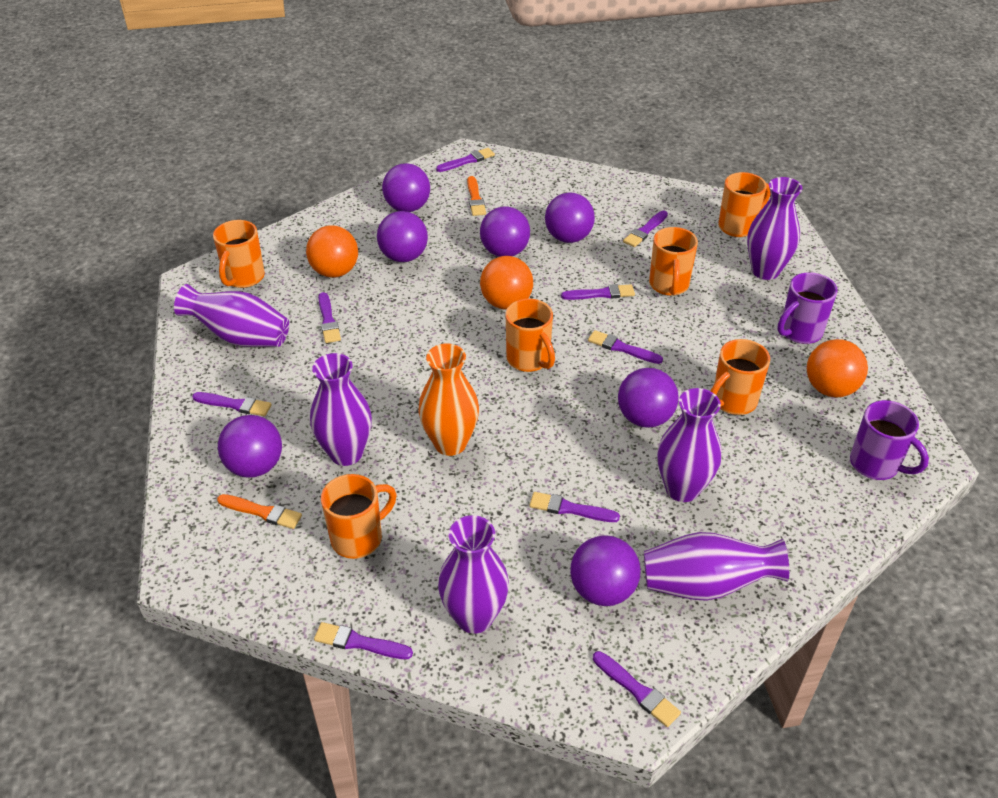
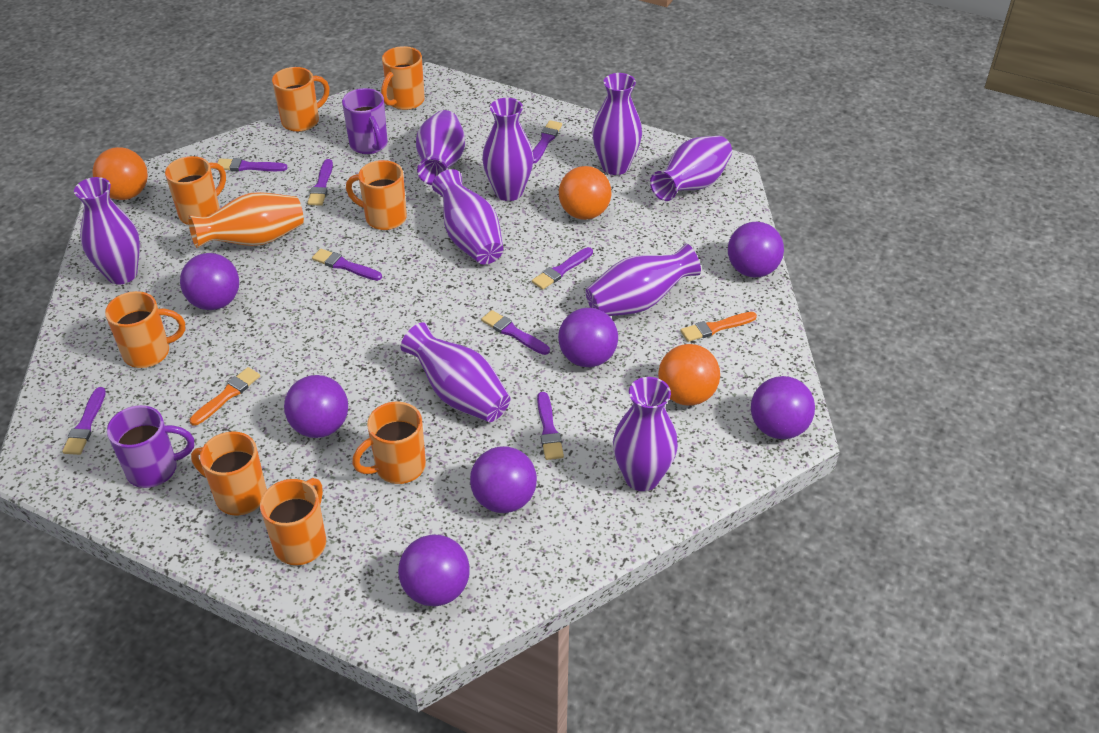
orange mug: 6 -> 8
purple brush: 9 -> 8
purple vase: 6 -> 9

